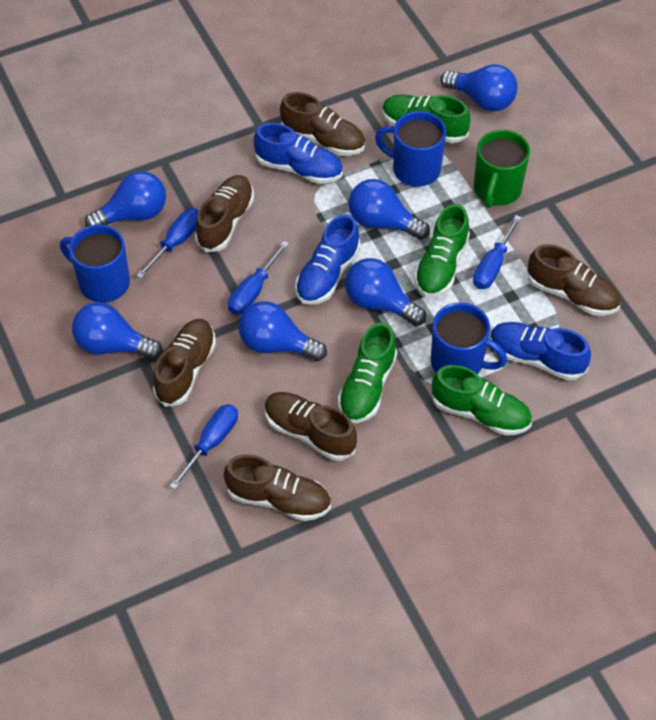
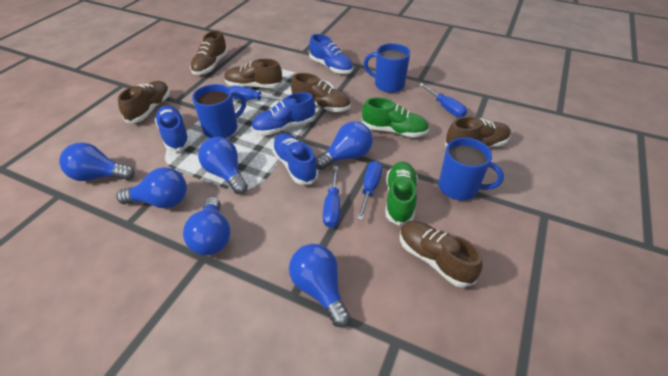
blue shoe: 3 -> 4
green mug: 1 -> 0
green shoe: 4 -> 2

